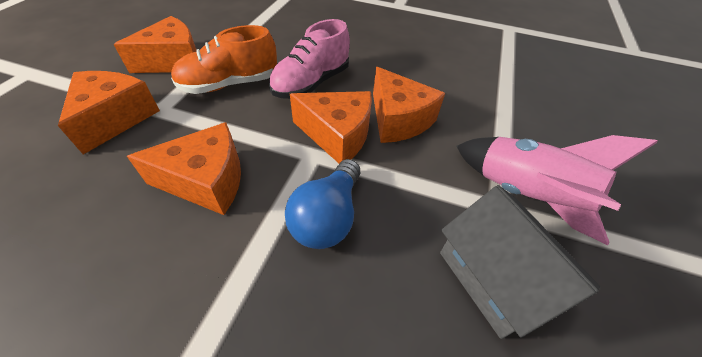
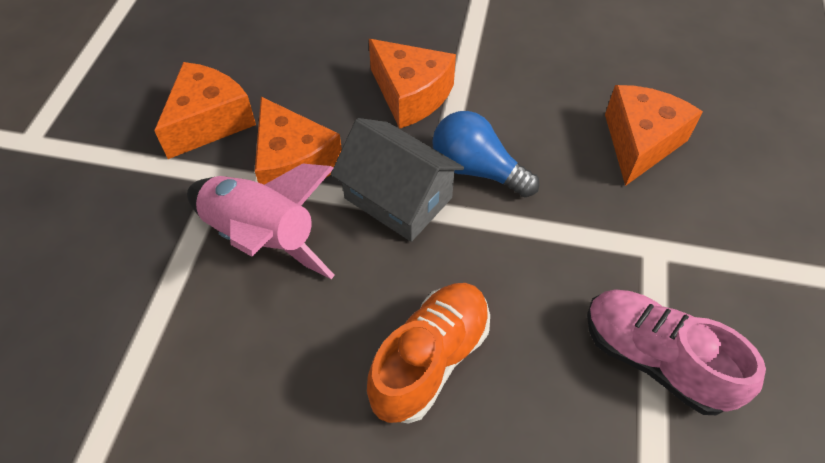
orange cheese: 5 -> 4

